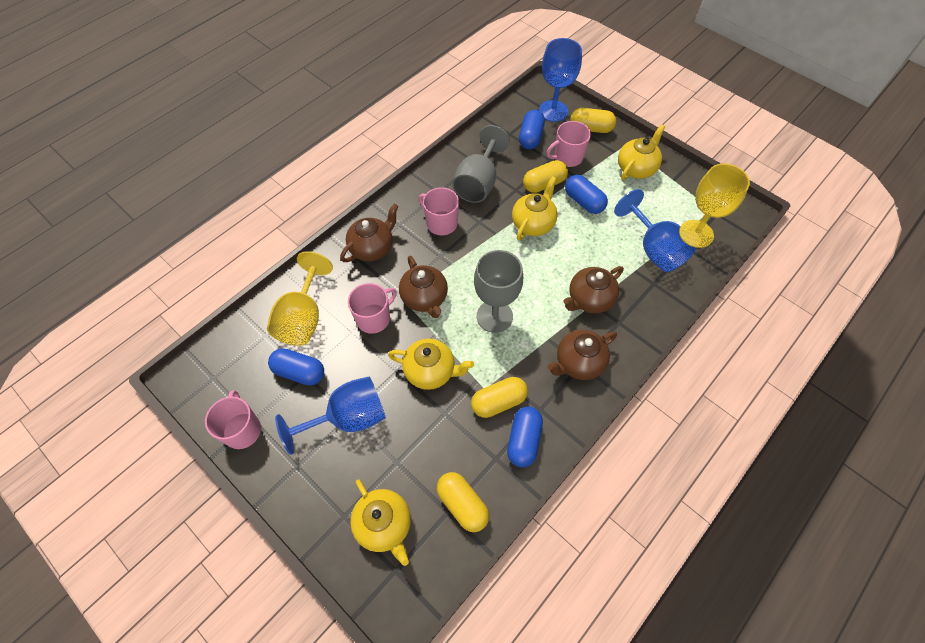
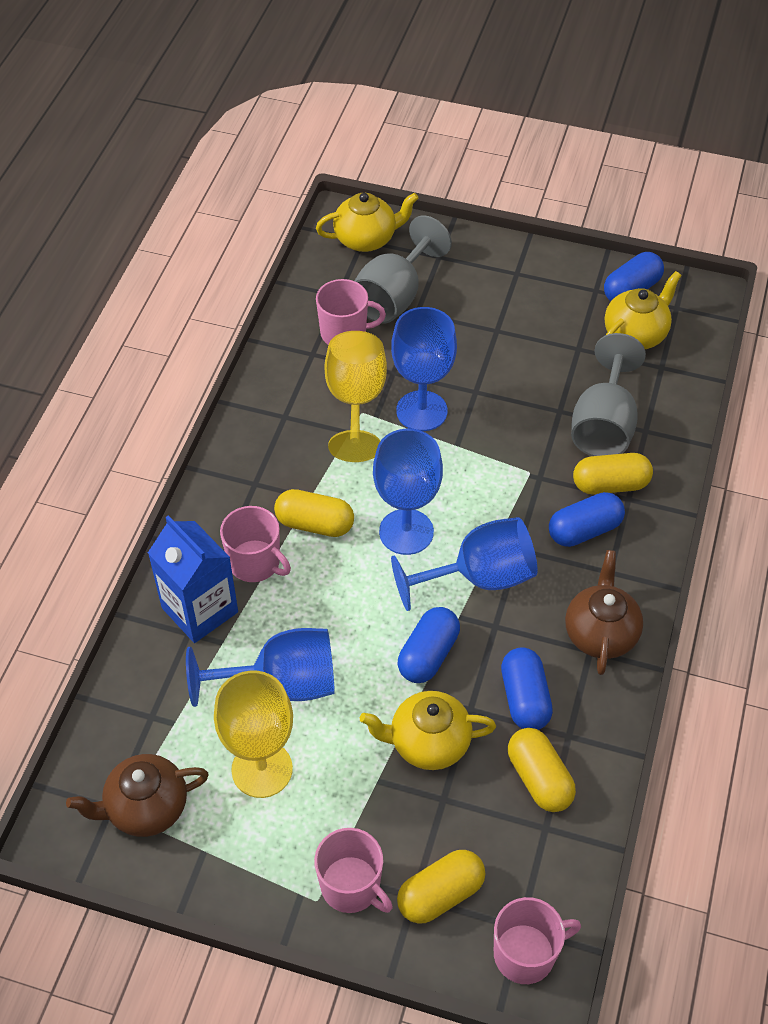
blue carton: 0 -> 1
blue goblet: 3 -> 4
brown teapot: 4 -> 2
yellow teapot: 4 -> 3

